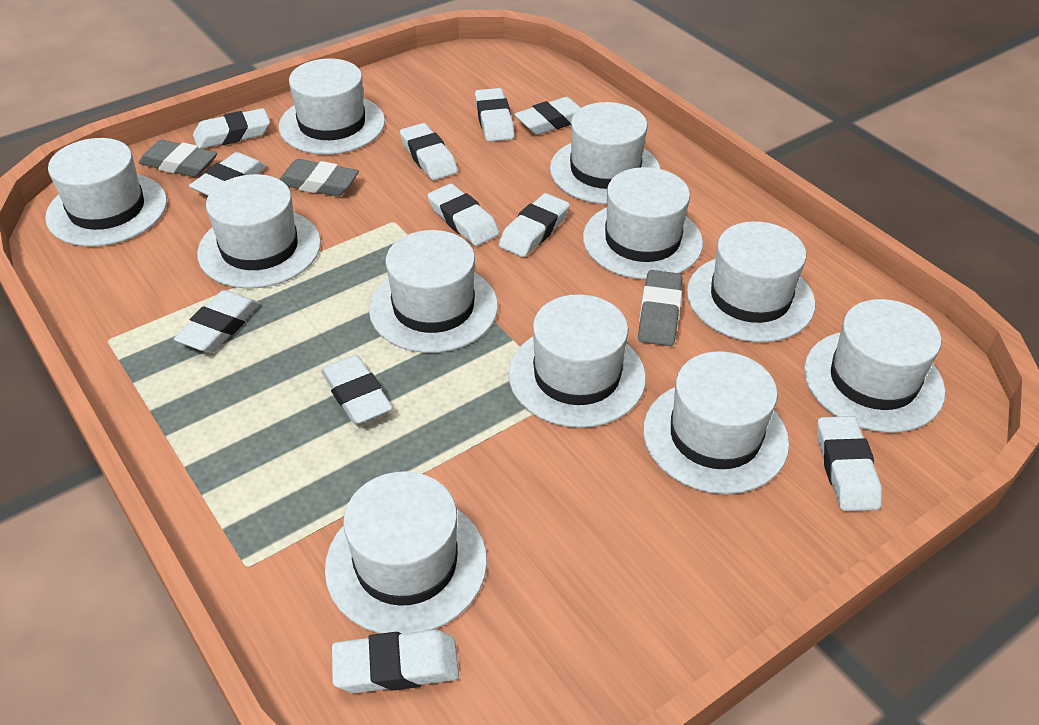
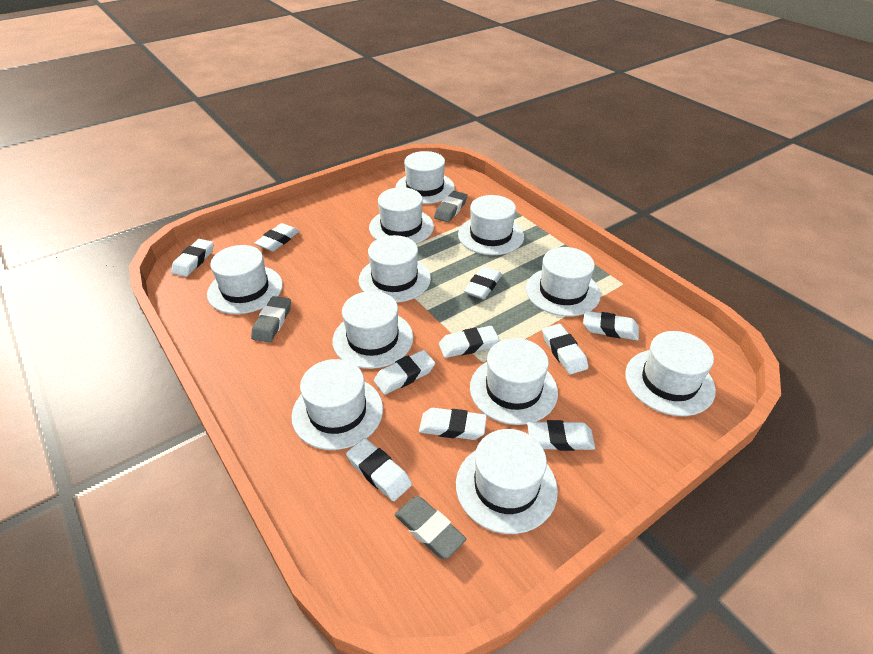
white eraser: 11 -> 10

